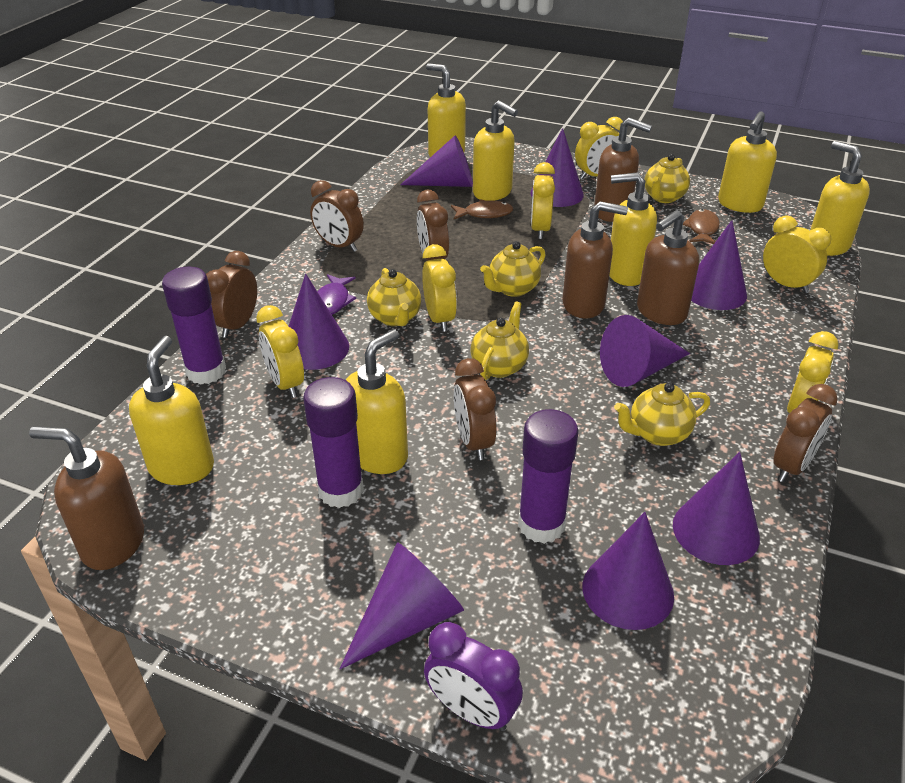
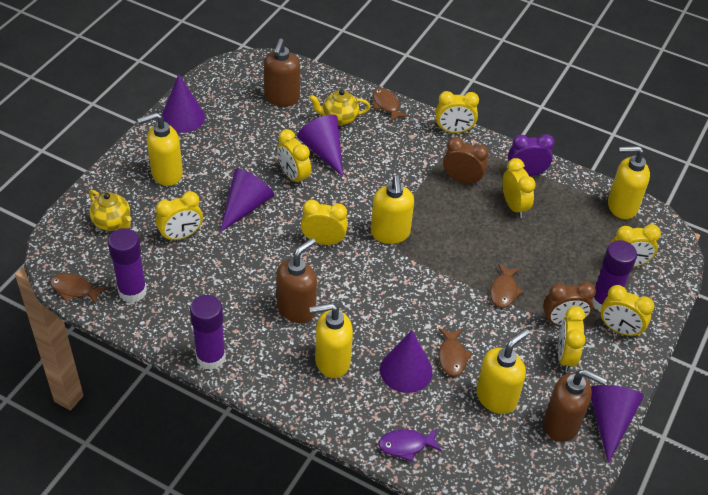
brown clock: 5 -> 2
brown fish: 2 -> 4
brown soap dispenser: 4 -> 3
purple cone: 8 -> 5
yellow clock: 6 -> 8
yellow soap dispenser: 7 -> 5
yellow teapot: 5 -> 2

